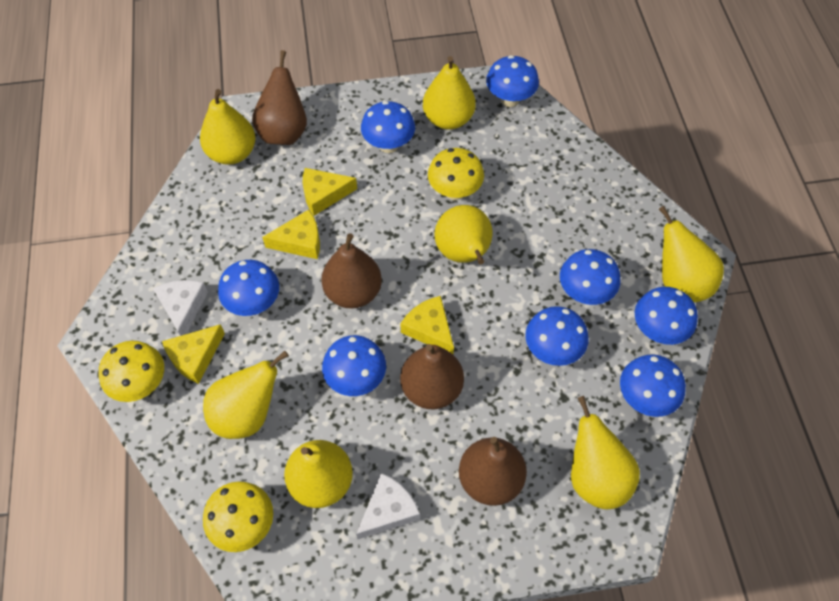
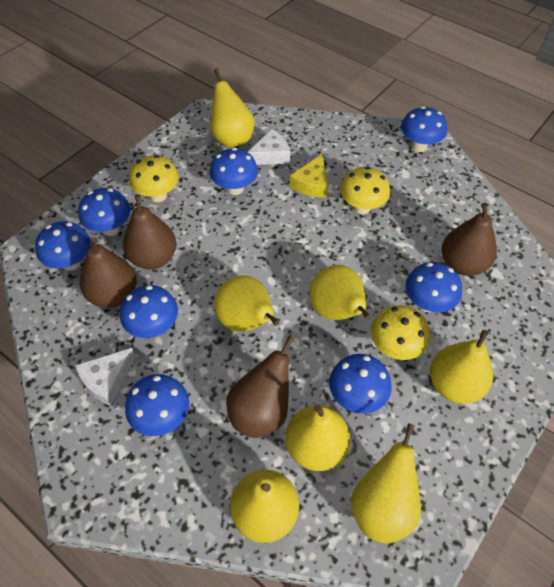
yellow cheese: 4 -> 1

